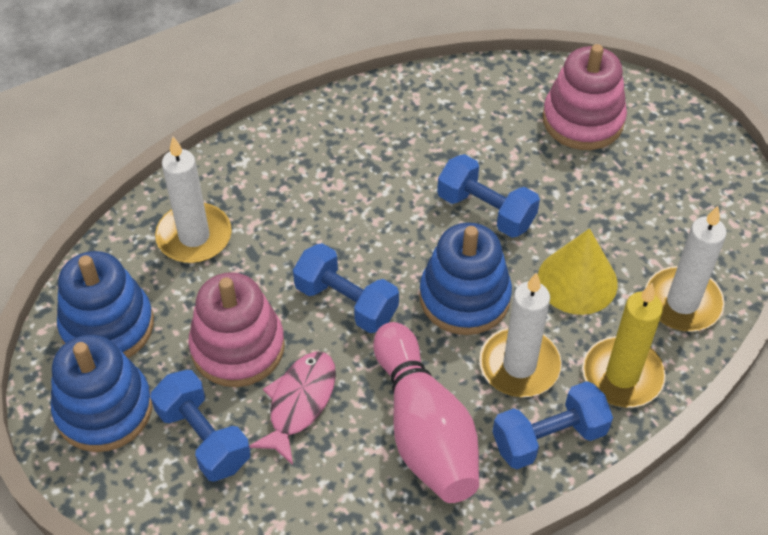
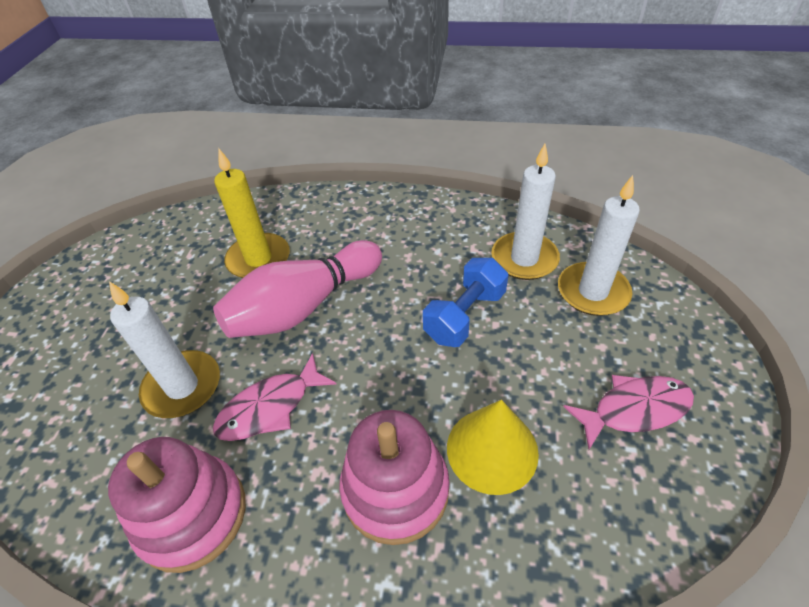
blue dumbbell: 4 -> 1
blue stacking toy: 3 -> 0
pink fish: 1 -> 2

